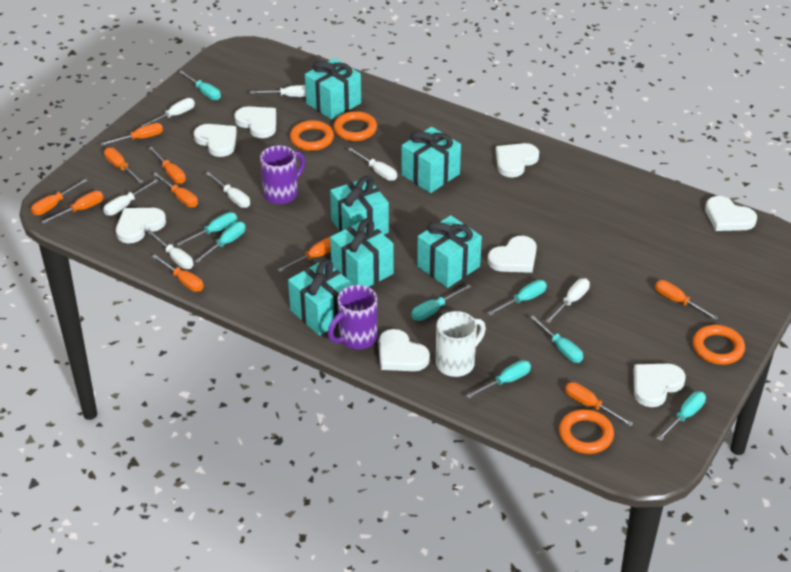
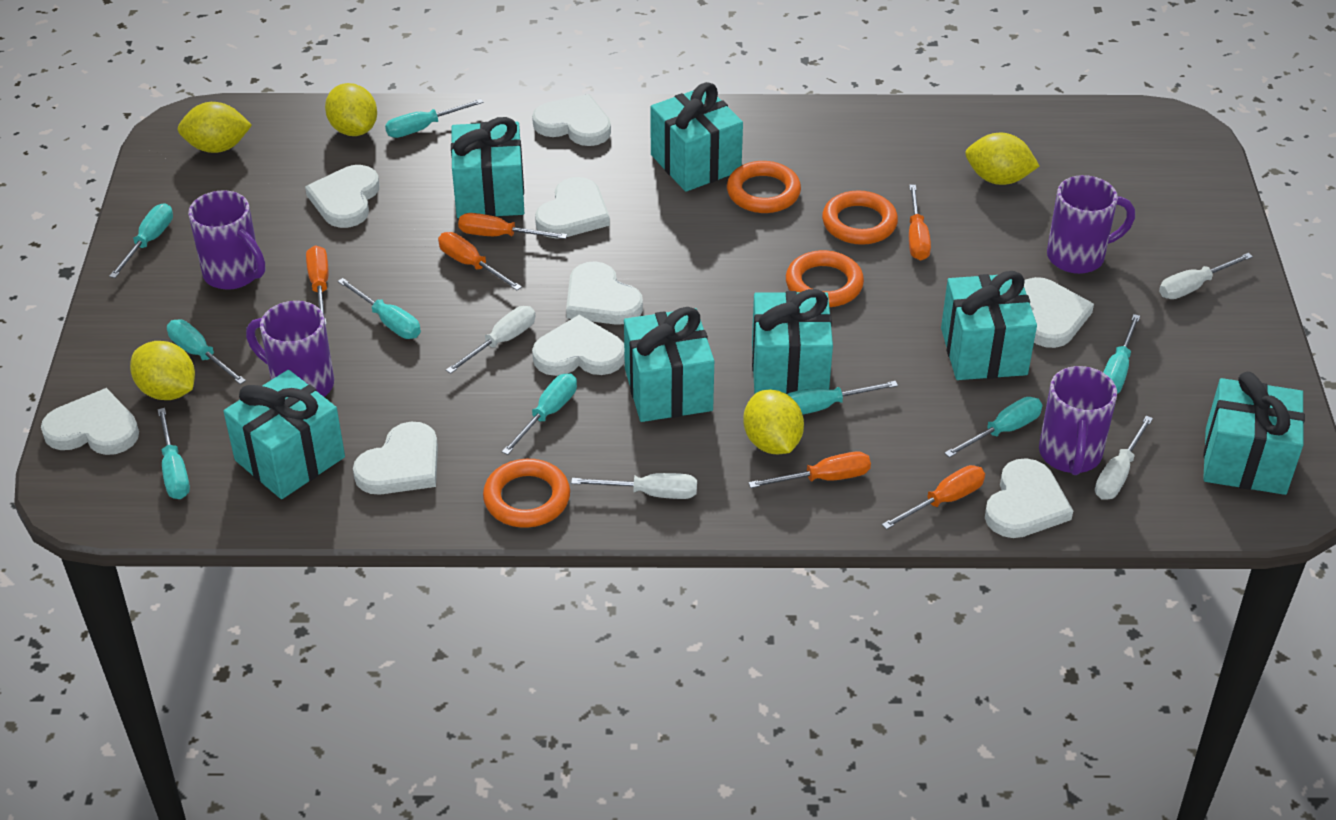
orange screwdriver: 10 -> 6
purple mug: 2 -> 4
turquoise gift: 6 -> 7
turquoise screwdriver: 8 -> 9
white heart: 8 -> 9
white mug: 1 -> 0
white screwdriver: 7 -> 4
yellow lemon: 0 -> 5

